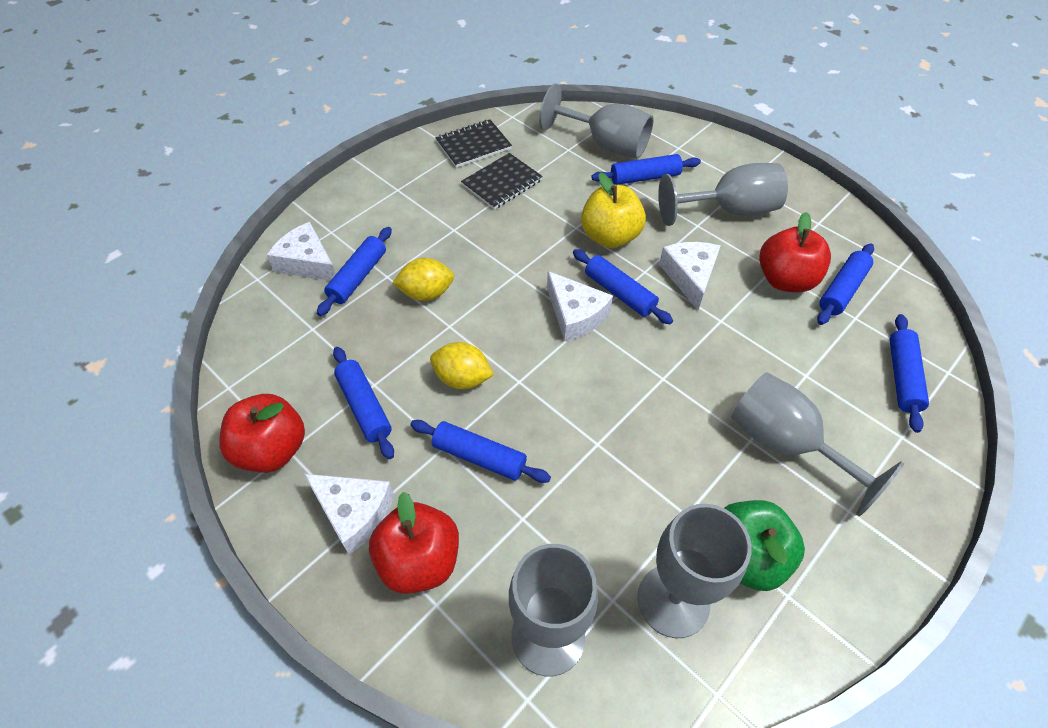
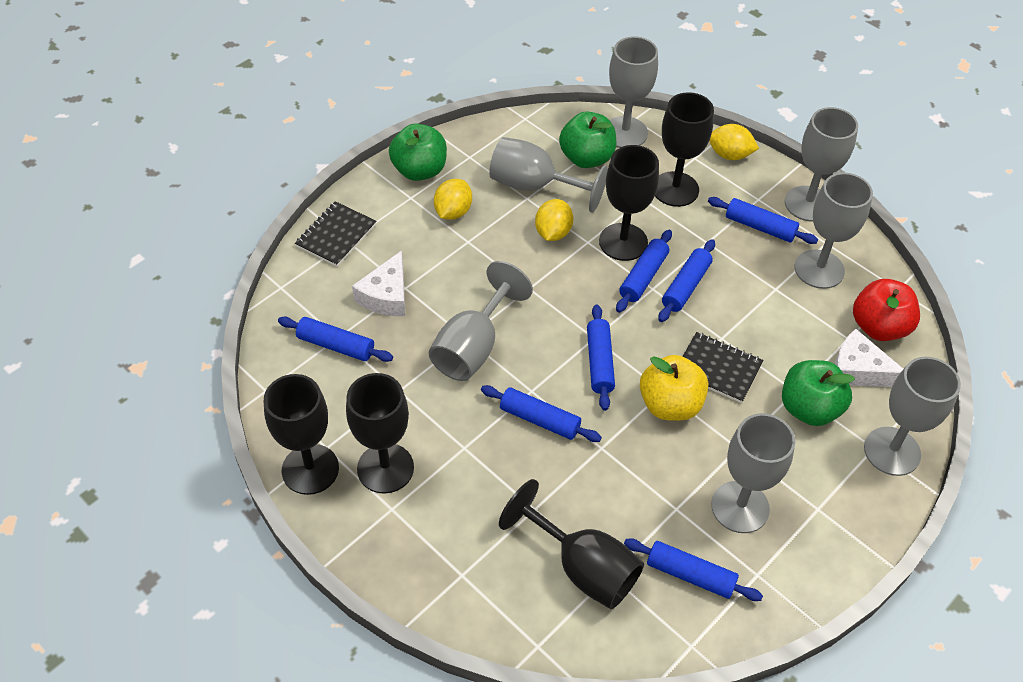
black goblet: 0 -> 5
green apple: 1 -> 3
grey goblet: 5 -> 7
red apple: 3 -> 1
white cheese: 4 -> 2
yellow lemon: 2 -> 3

